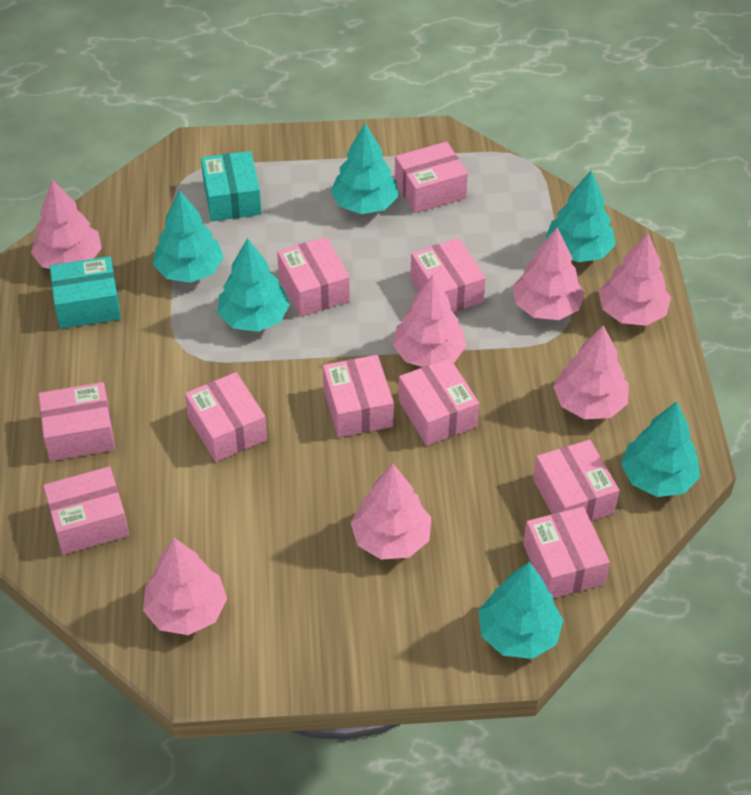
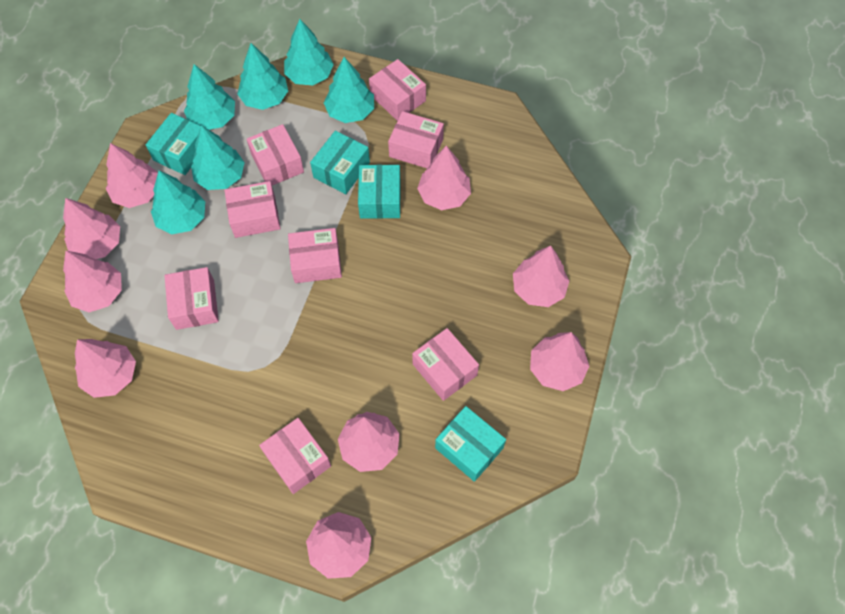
pink box: 10 -> 8
pink tree: 7 -> 9
turquoise box: 2 -> 4

